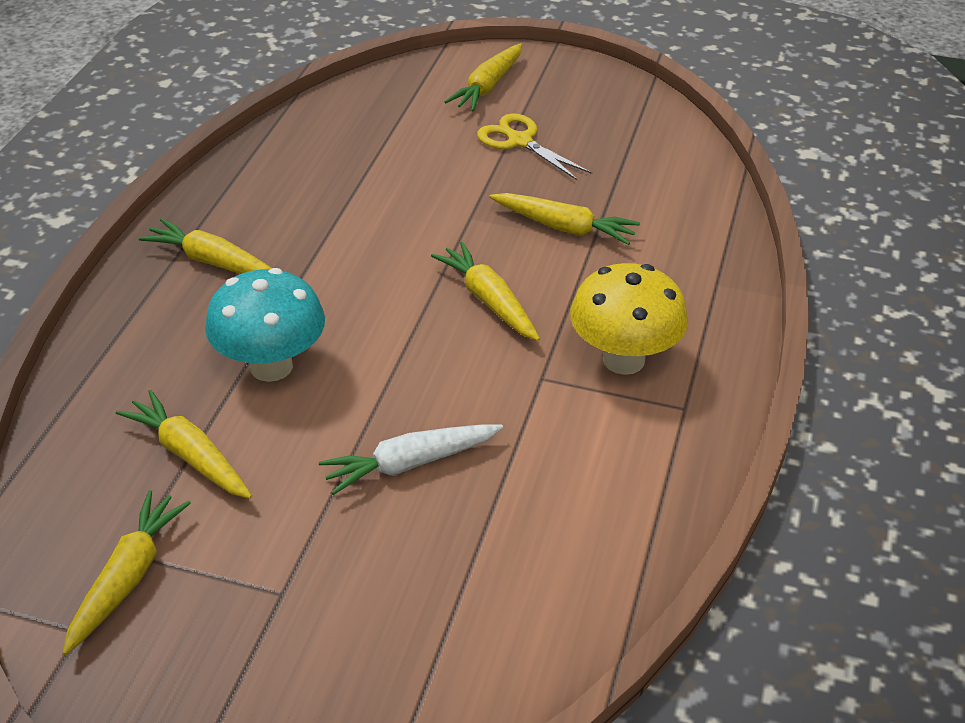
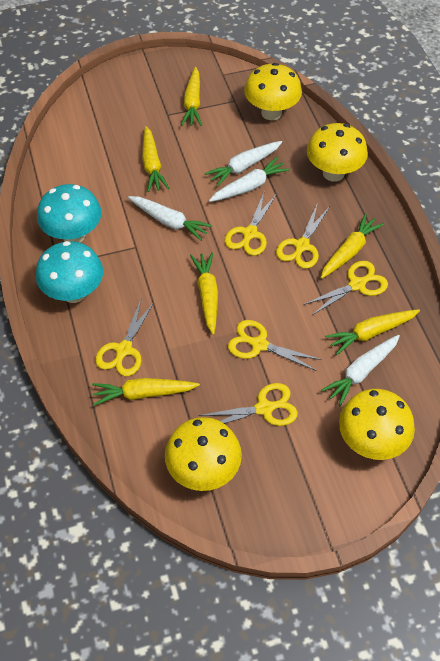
turquoise mushroom: 1 -> 2
white carrot: 1 -> 4
yellow mushroom: 1 -> 4
yellow scissors: 1 -> 6

